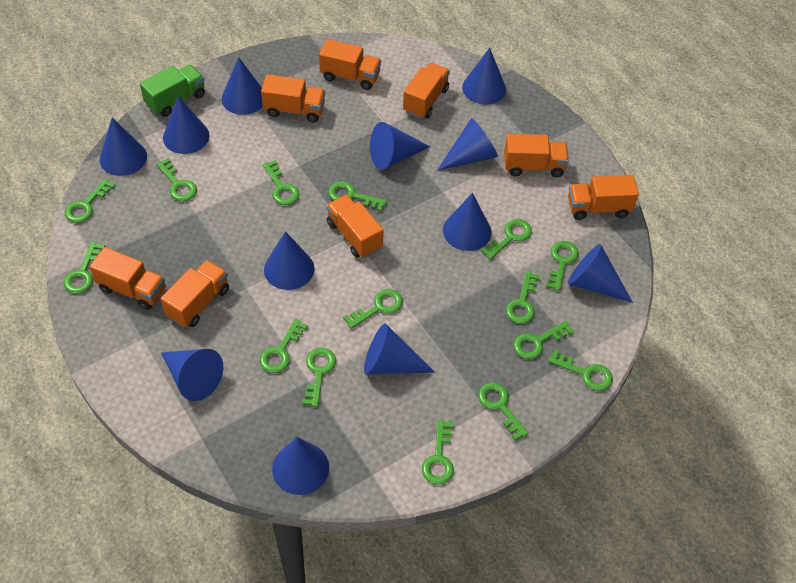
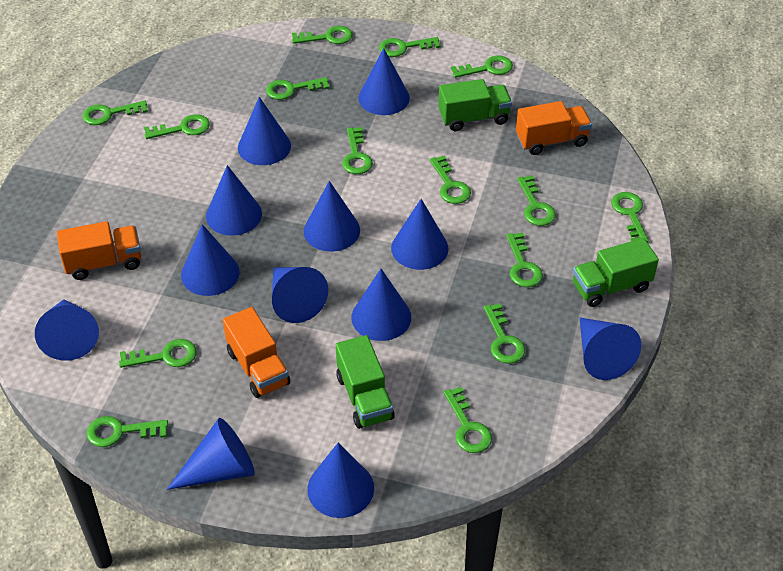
green truck: 1 -> 3
orange truck: 8 -> 3

